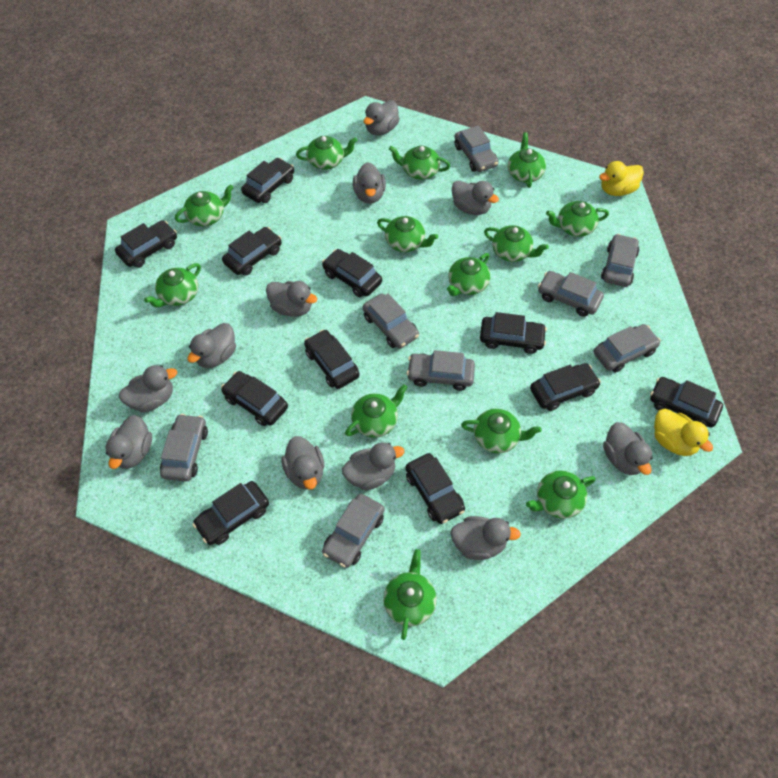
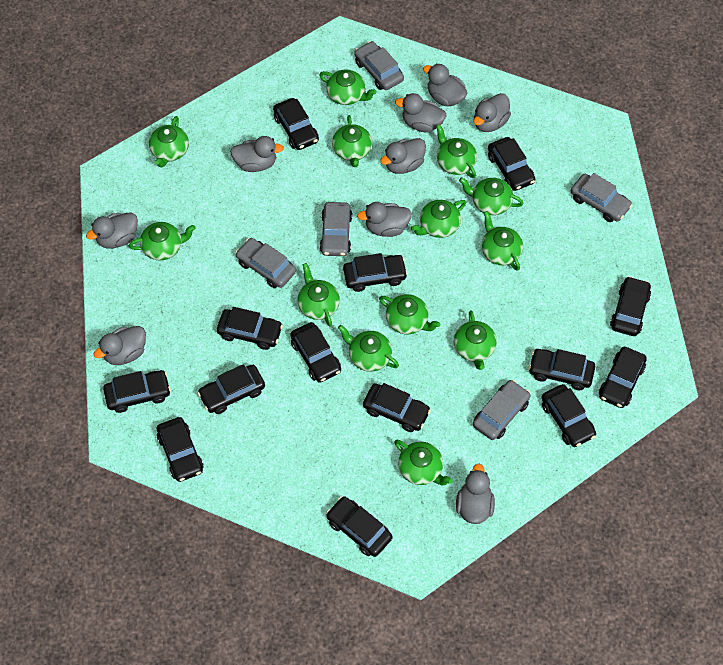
black car: 11 -> 14
grey car: 8 -> 5
grey duck: 11 -> 9
yellow duck: 2 -> 0

